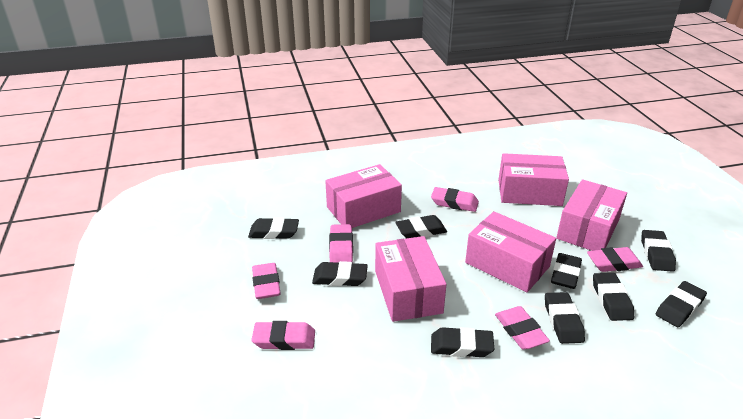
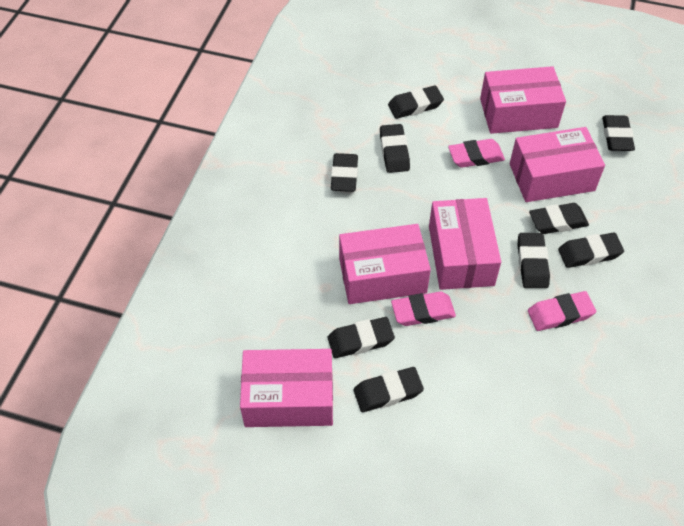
pink eraser: 6 -> 3

